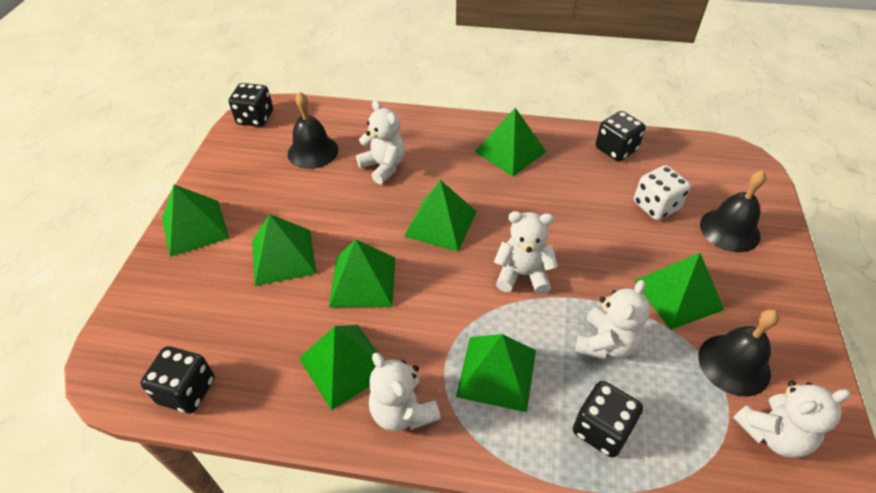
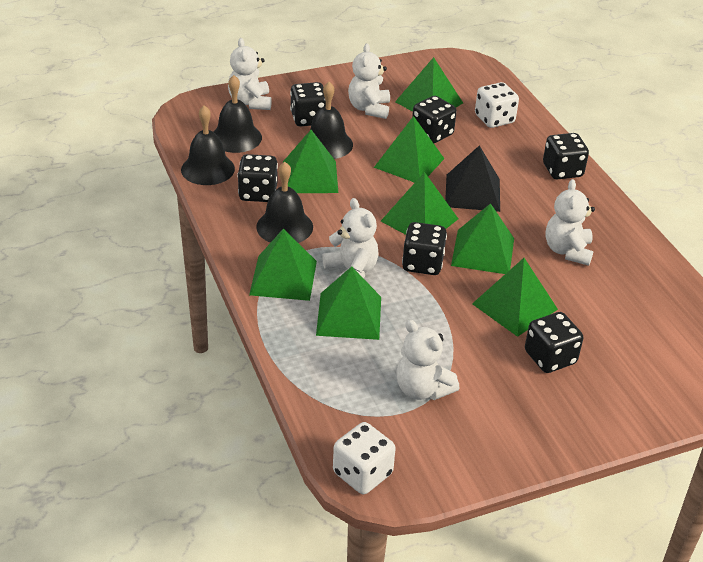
black bell: 3 -> 4
black dice: 4 -> 6
black pyramid: 0 -> 1
white dice: 1 -> 2

